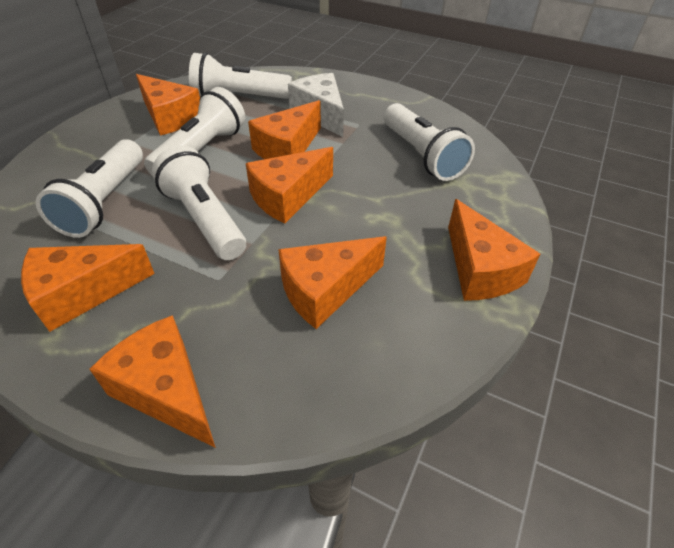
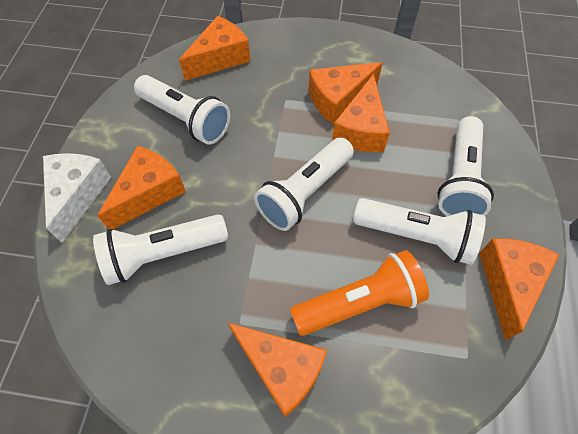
orange cheese: 7 -> 6
orange flashlight: 0 -> 1

